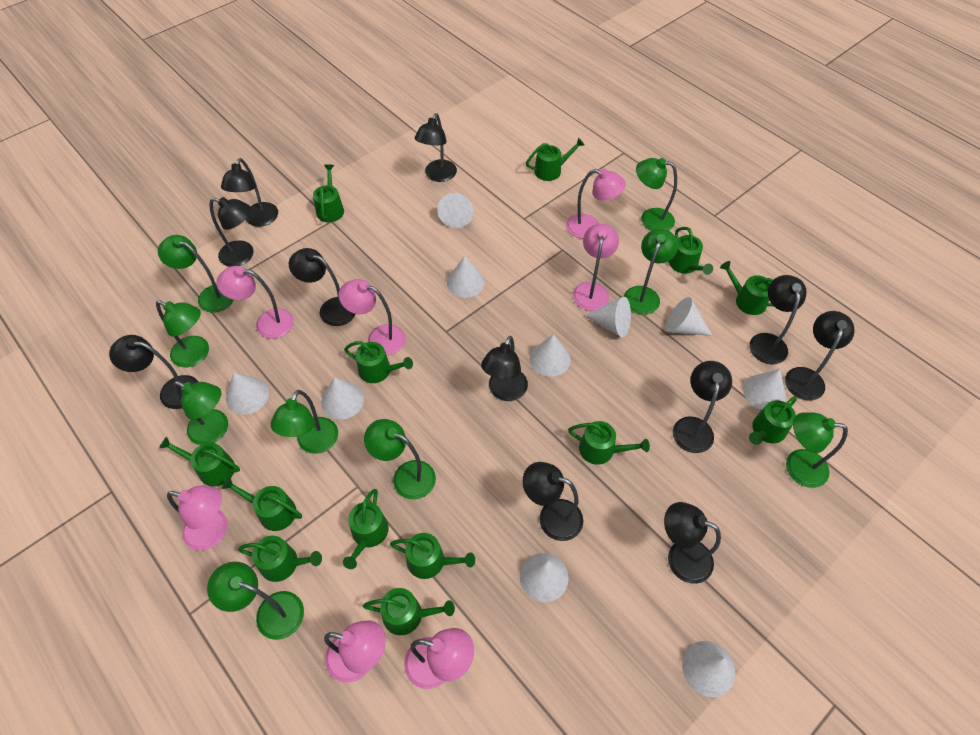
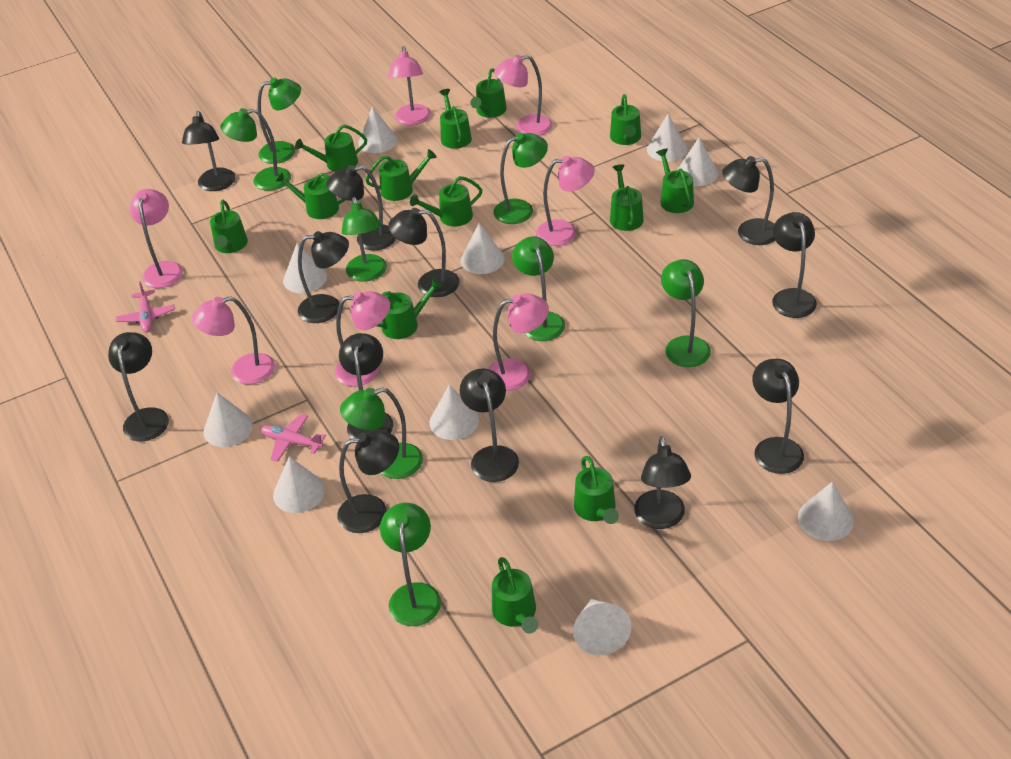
black lamp: 11 -> 12
green lamp: 9 -> 8
pink plane: 0 -> 2

